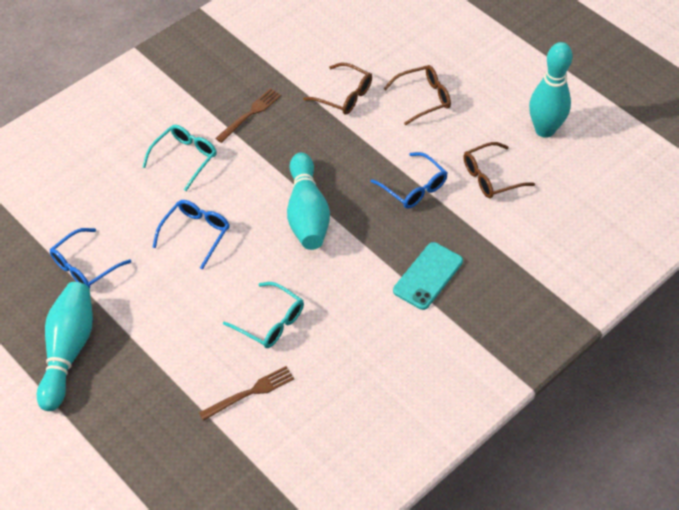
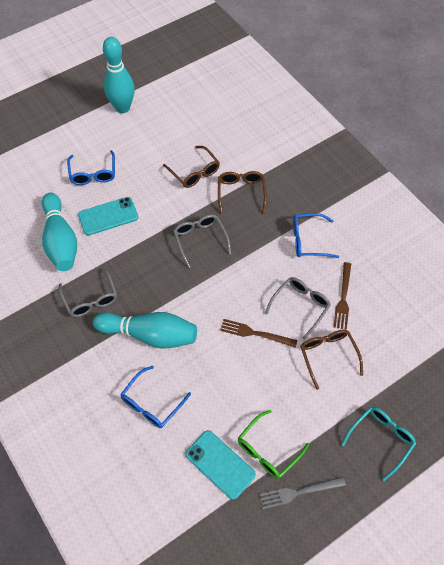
green glasses: 0 -> 1
grey fork: 0 -> 1
grey glasses: 0 -> 3
turquoise glasses: 2 -> 1
turquoise phone: 1 -> 2

